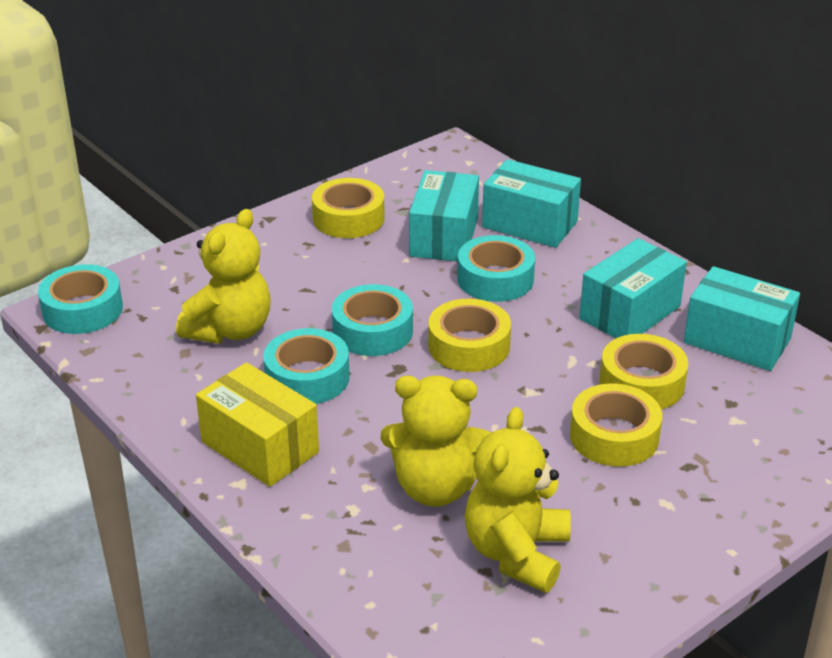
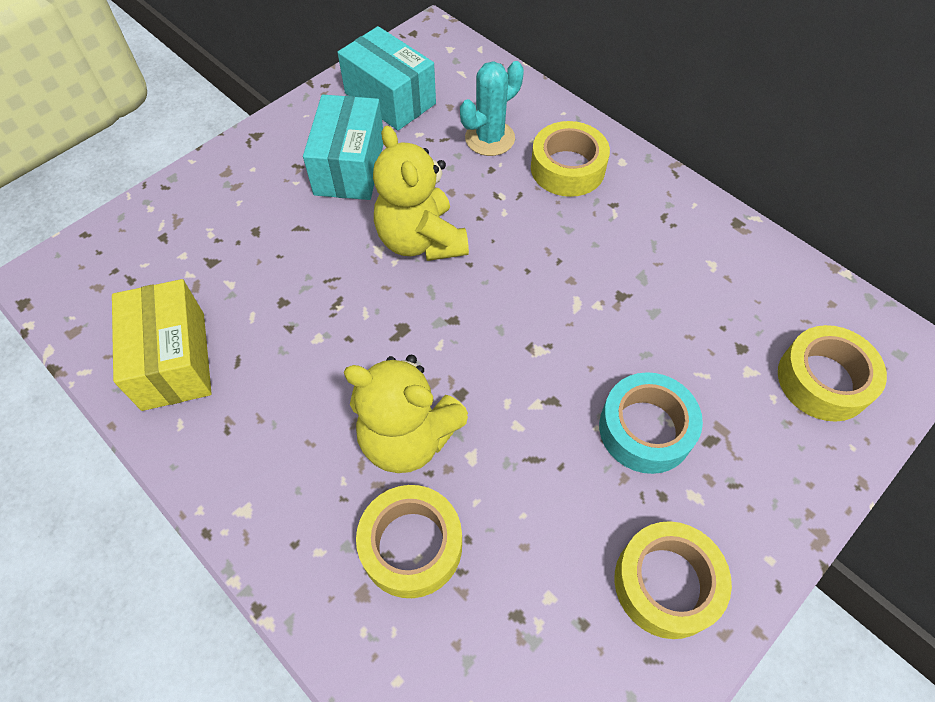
turquoise box: 4 -> 2
turquoise cactus: 0 -> 1
turquoise tape: 4 -> 1
yellow teddy bear: 3 -> 2

